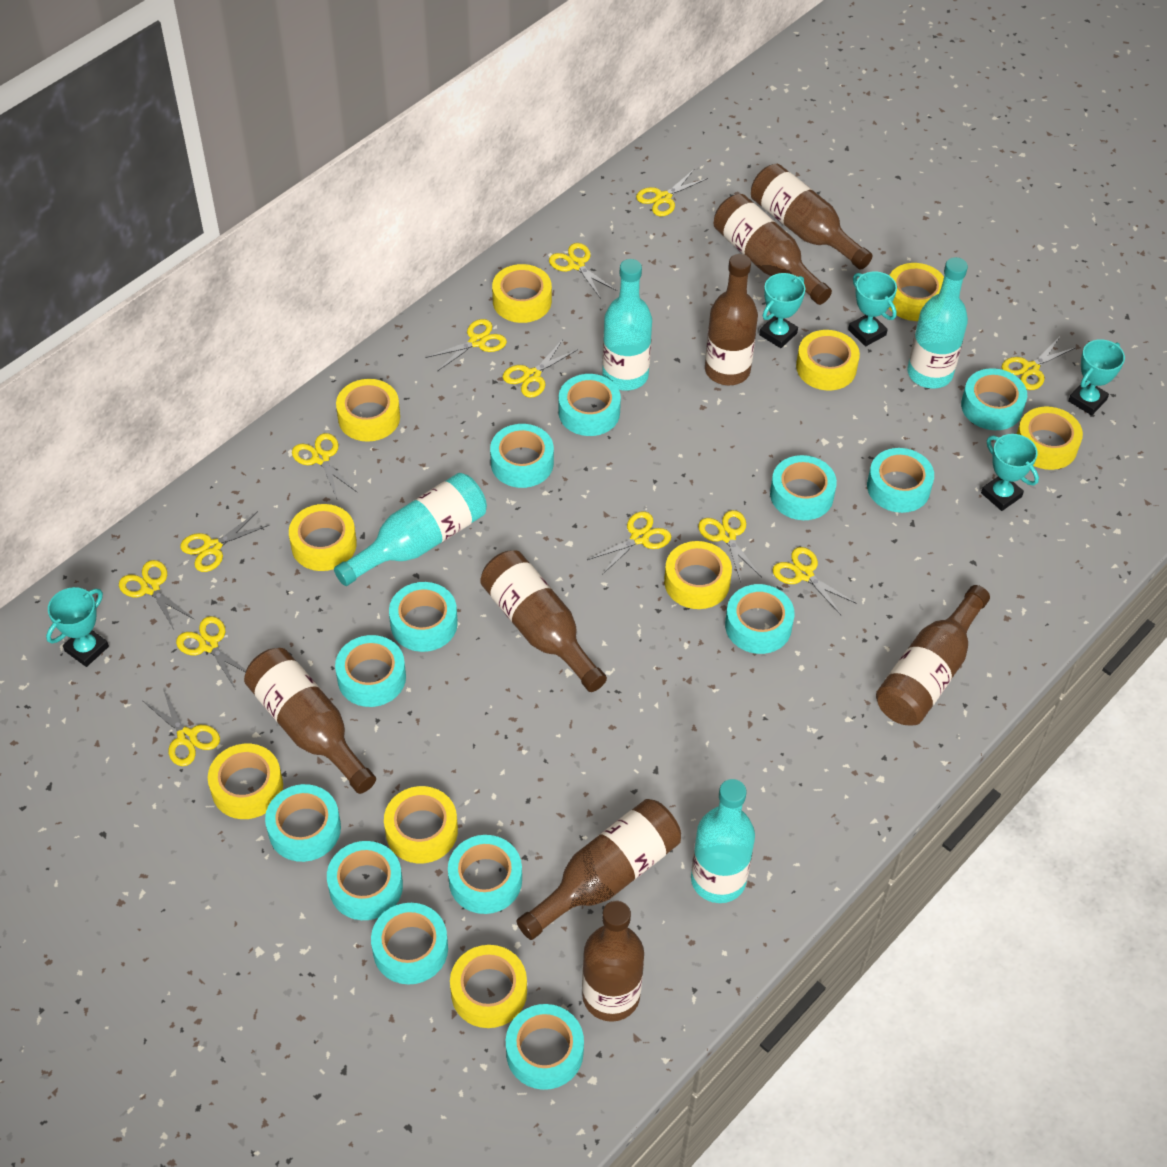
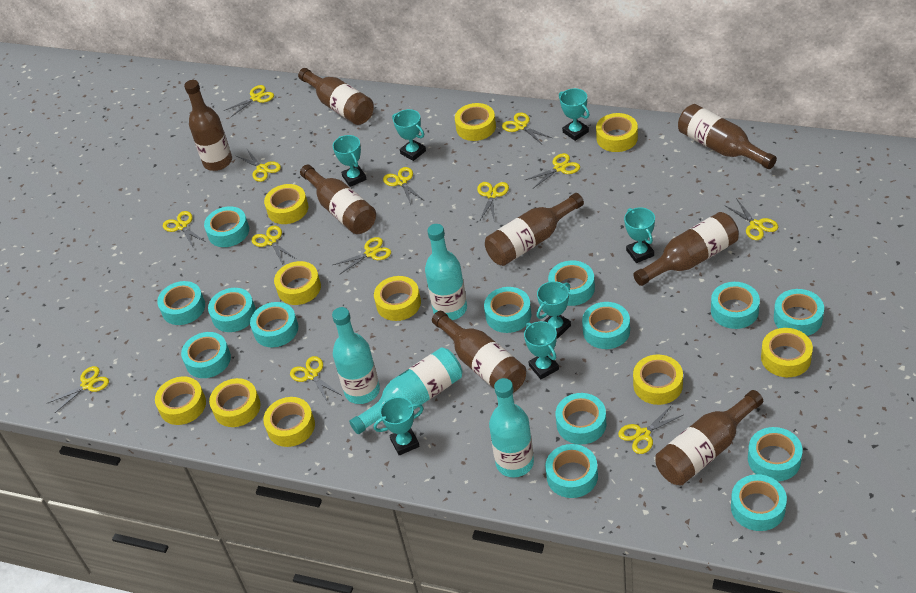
turquoise tape: 13 -> 14
turquoise trophy: 5 -> 7

